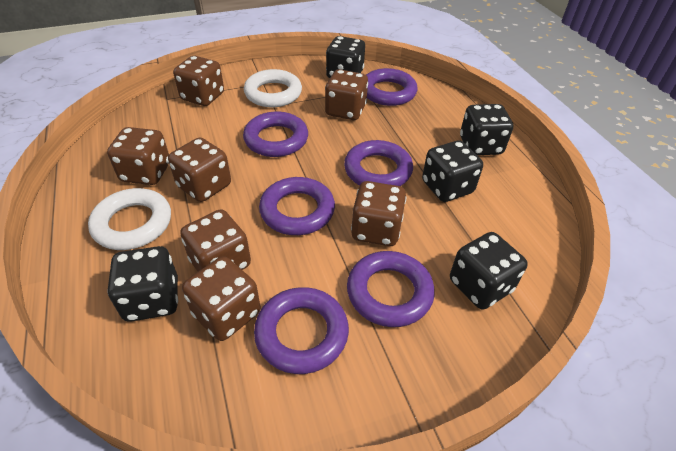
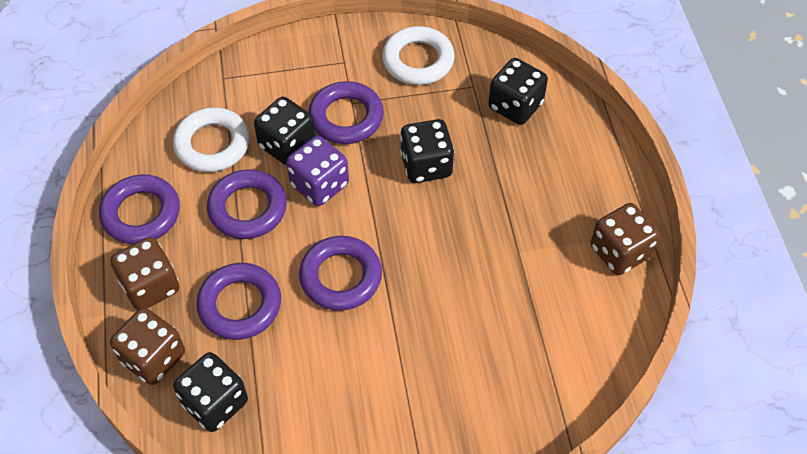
black dice: 5 -> 4
brown dice: 7 -> 3
purple dice: 0 -> 1
purple ring: 6 -> 5

